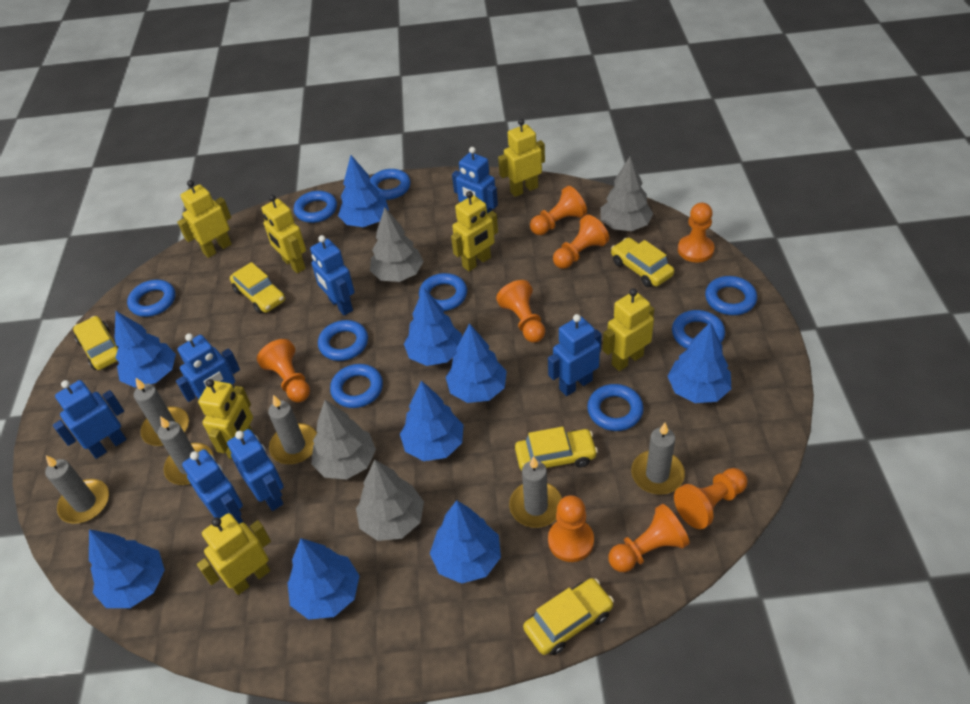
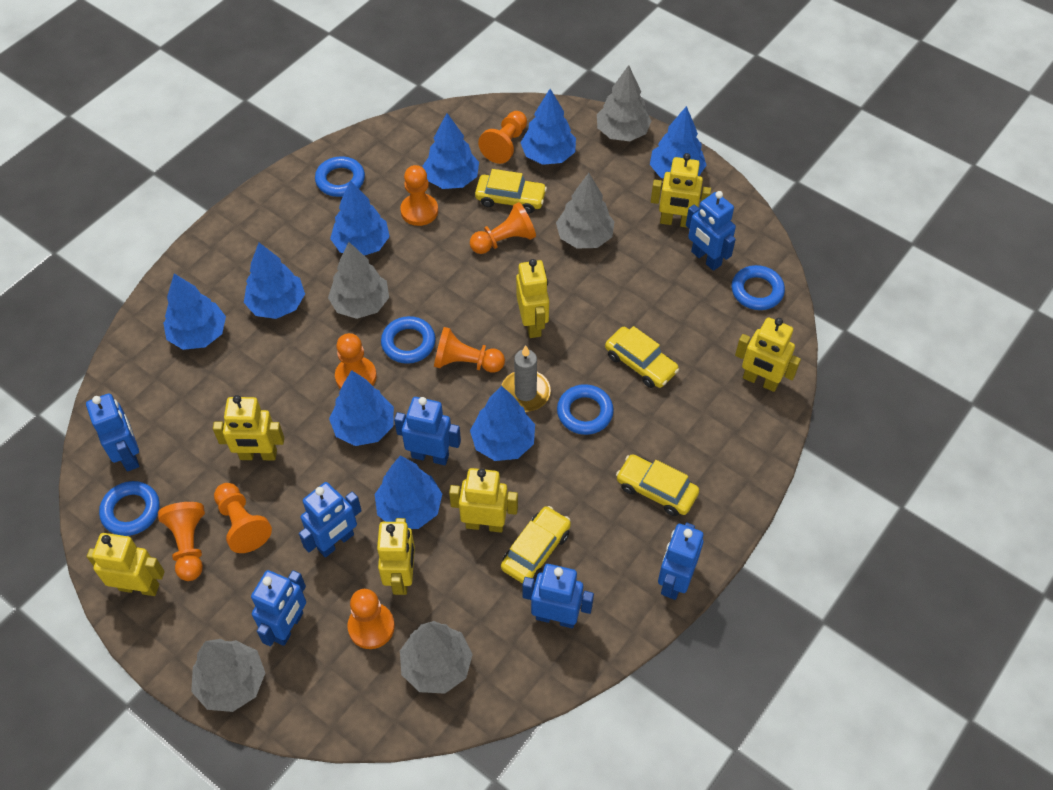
blue ring: 9 -> 5
grey candle: 6 -> 1
grey tree: 4 -> 5
yellow car: 5 -> 4

